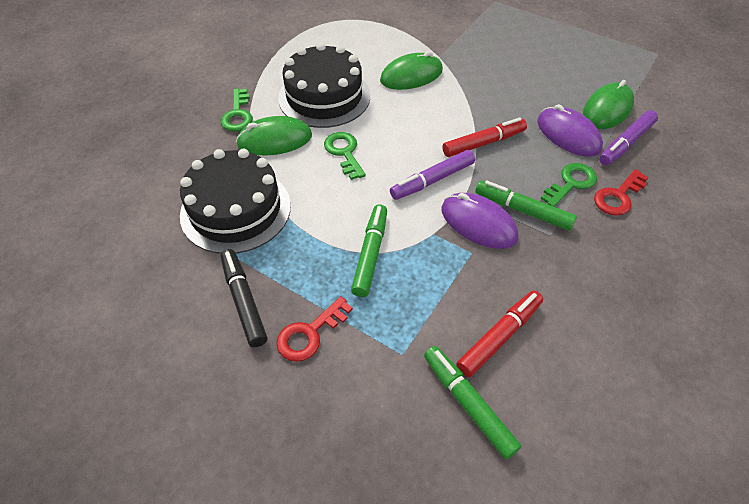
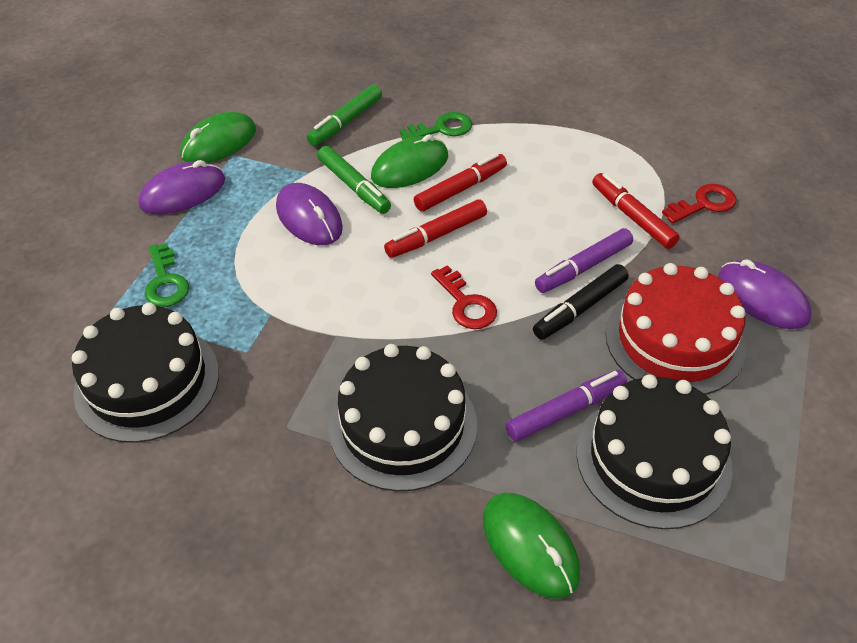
black cake: 2 -> 3
green key: 3 -> 2
green marker: 3 -> 2
purple mouse: 2 -> 3
red cake: 0 -> 1
red marker: 2 -> 3

